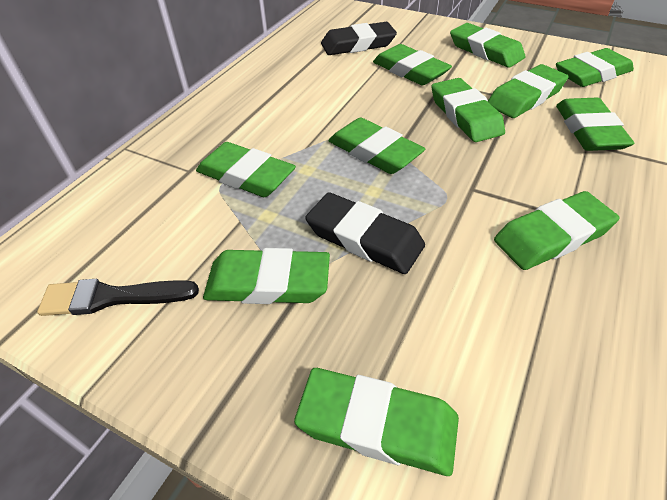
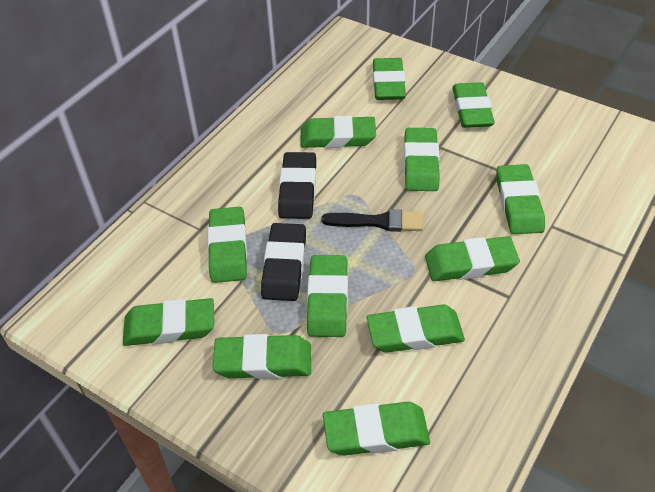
green eraser: 11 -> 12

